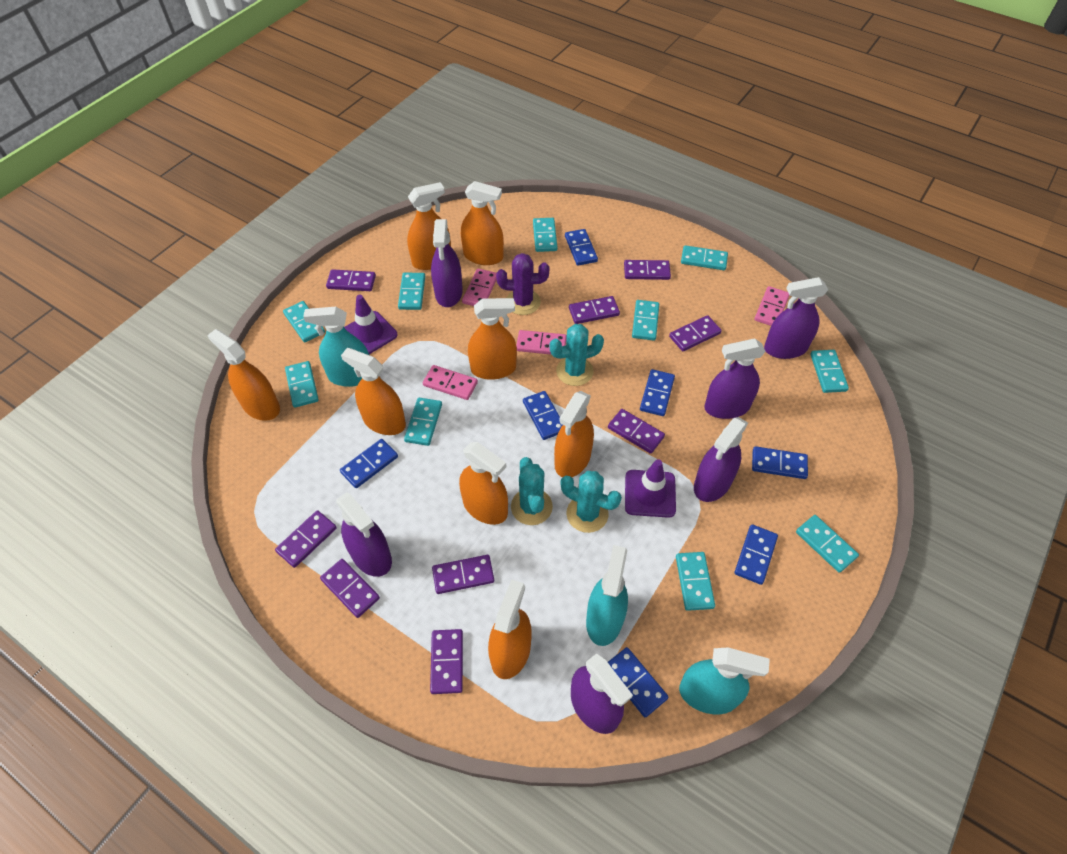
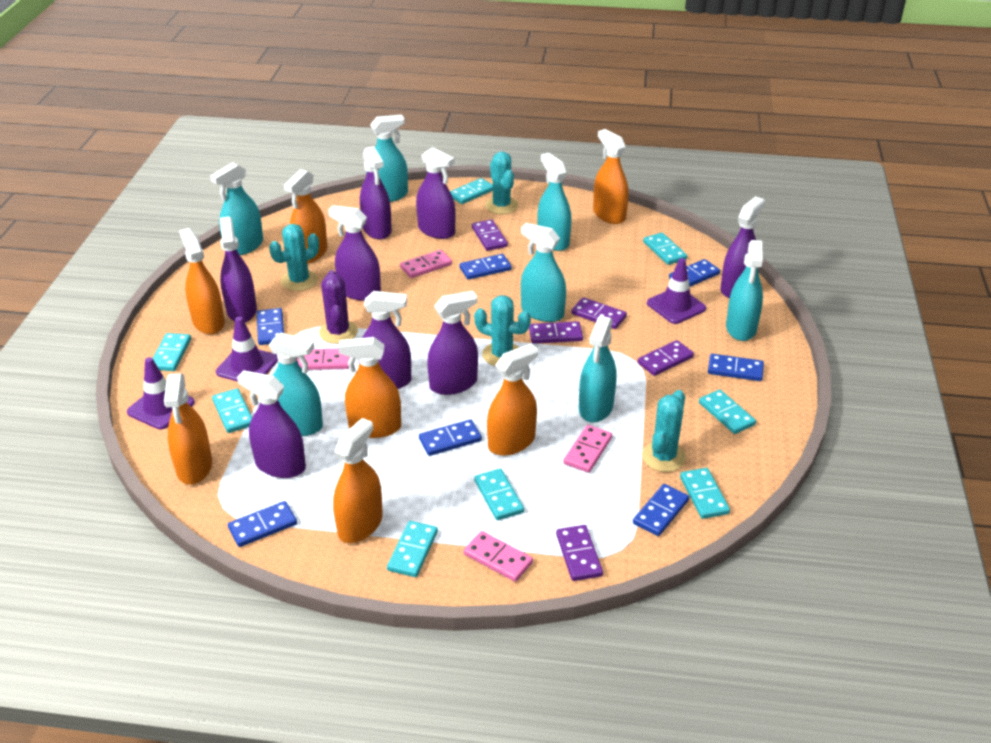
orange spray bottle: 8 -> 7
purple domino: 9 -> 5
purple spray bottle: 6 -> 8
purple traffic cone: 2 -> 3
turquoise cactus: 3 -> 4
turquoise domino: 10 -> 8
turquoise spray bottle: 3 -> 7

